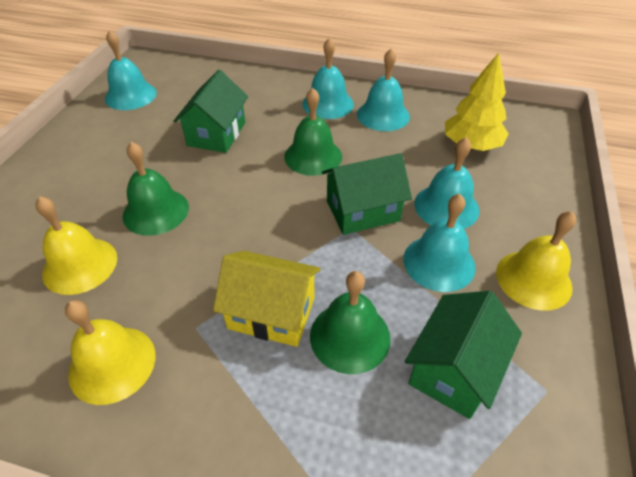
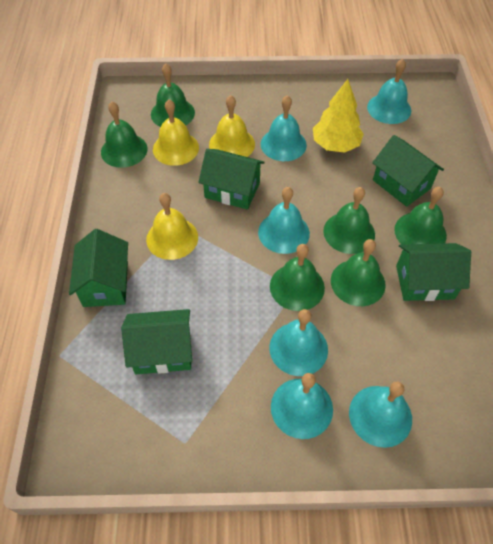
green bell: 3 -> 6
green house: 3 -> 5
turquoise bell: 5 -> 6
yellow house: 1 -> 0

